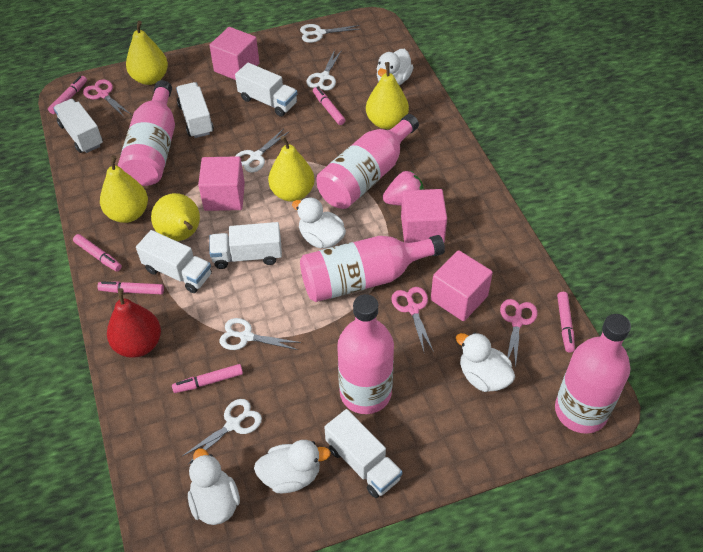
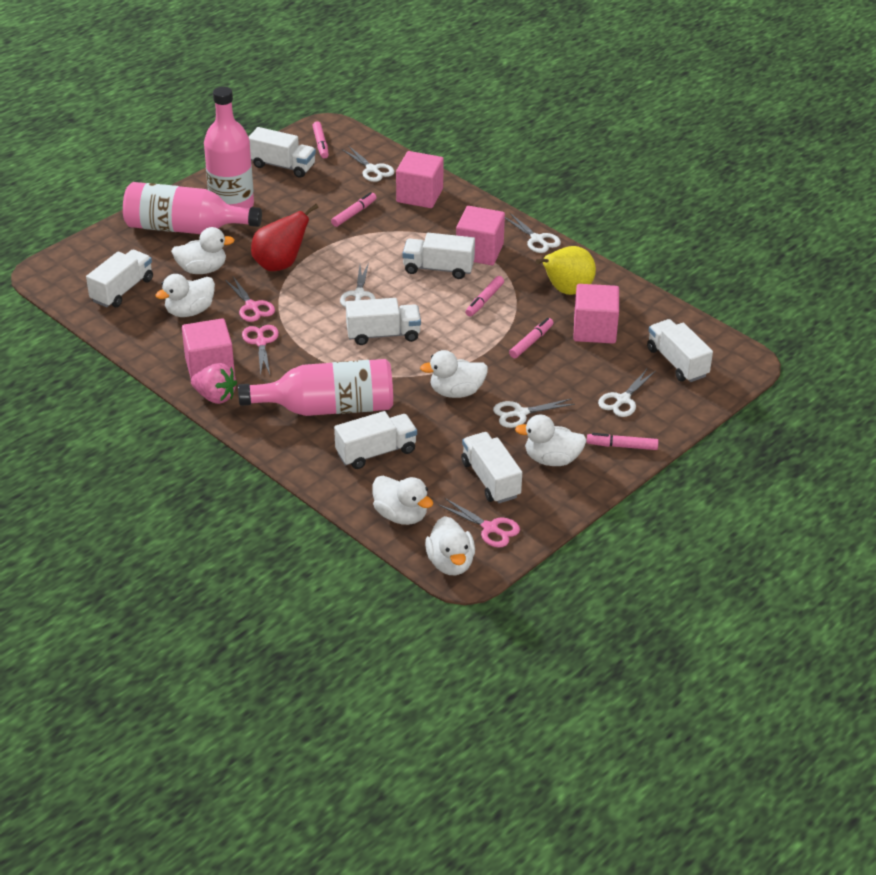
pink bottle: 5 -> 3
pink marker: 6 -> 5
white duck: 5 -> 6
white truck: 6 -> 7
yellow pear: 5 -> 1

